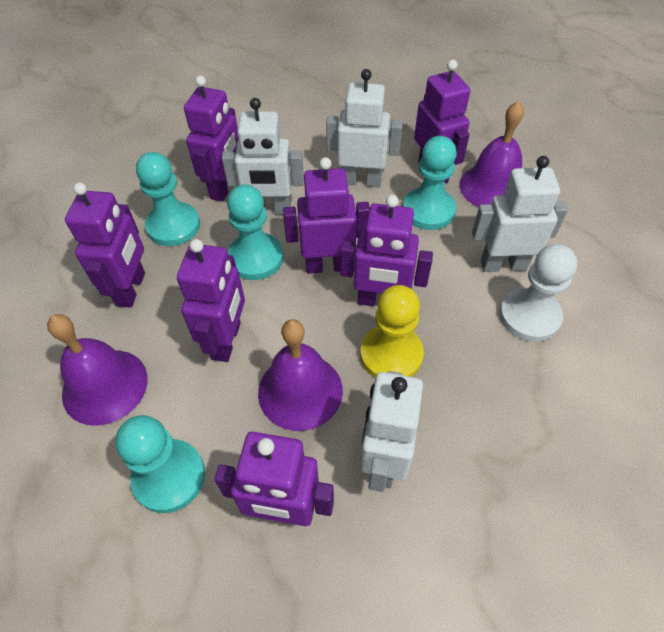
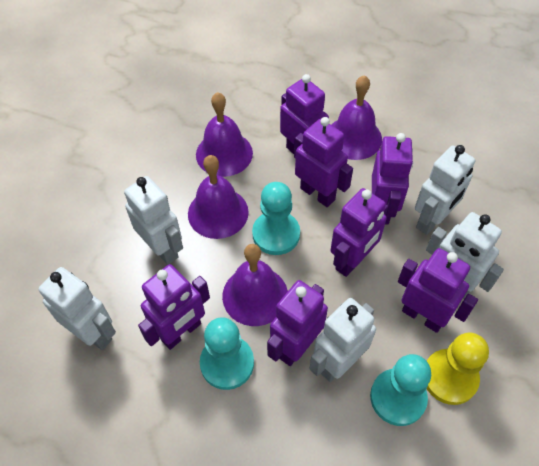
purple bell: 3 -> 4
turquoise pawn: 4 -> 3
white pawn: 1 -> 0
white robot: 4 -> 5

